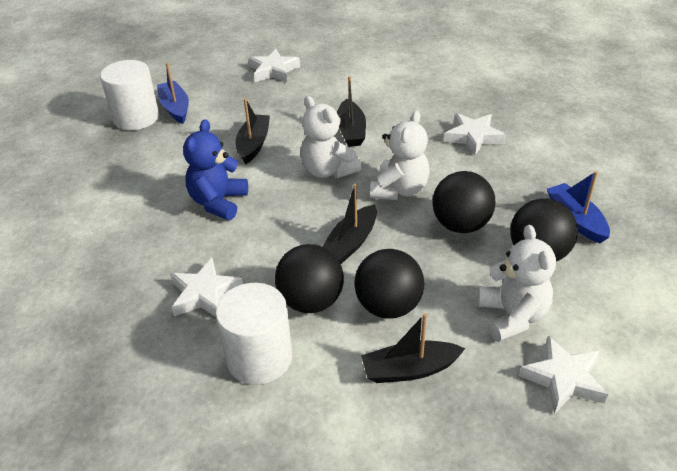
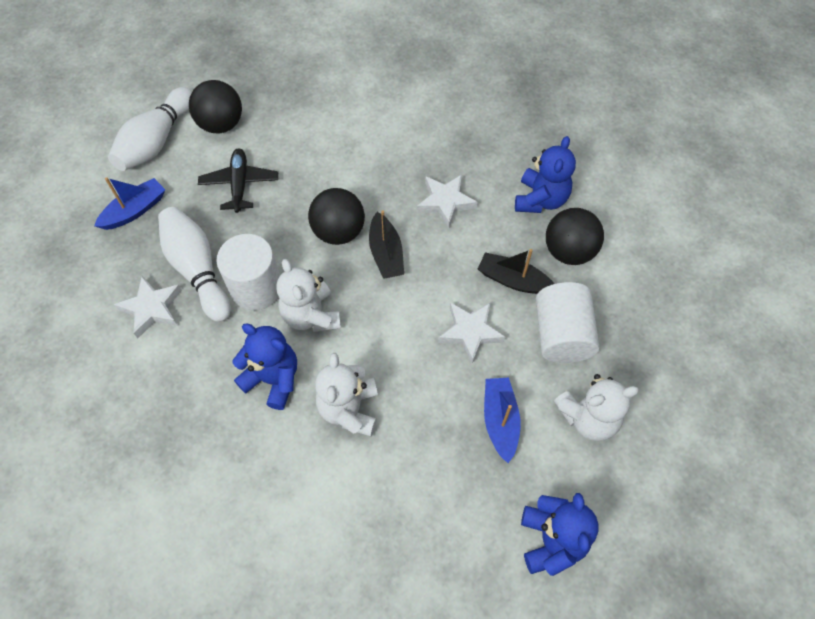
black ball: 4 -> 3
black boat: 4 -> 2
black plane: 0 -> 1
blue teddy bear: 1 -> 3
white bowling pin: 0 -> 2
white star: 4 -> 3

